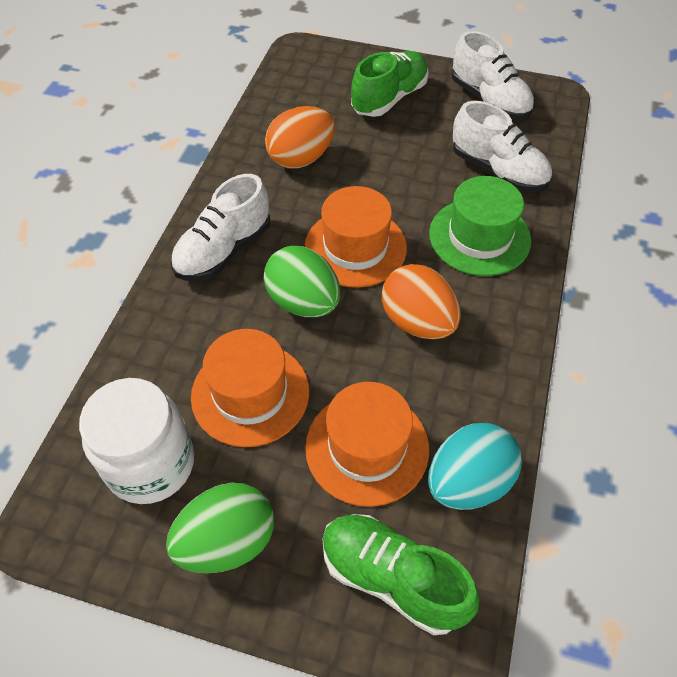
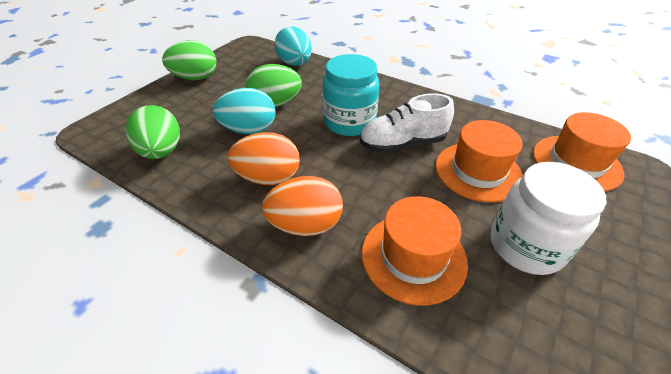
green egg: 2 -> 3
green hat: 1 -> 0
green shoe: 2 -> 0
turquoise egg: 1 -> 2
turquoise jar: 0 -> 1
white shoe: 3 -> 1

